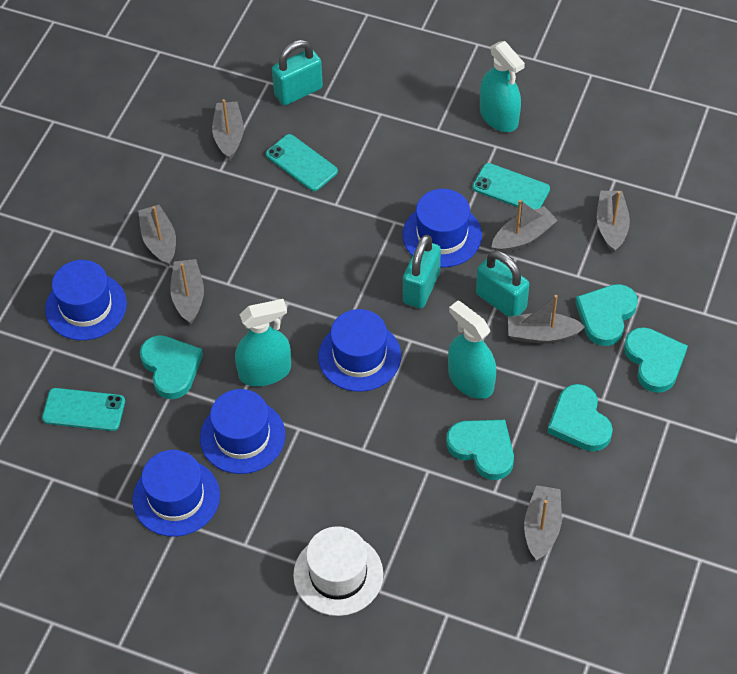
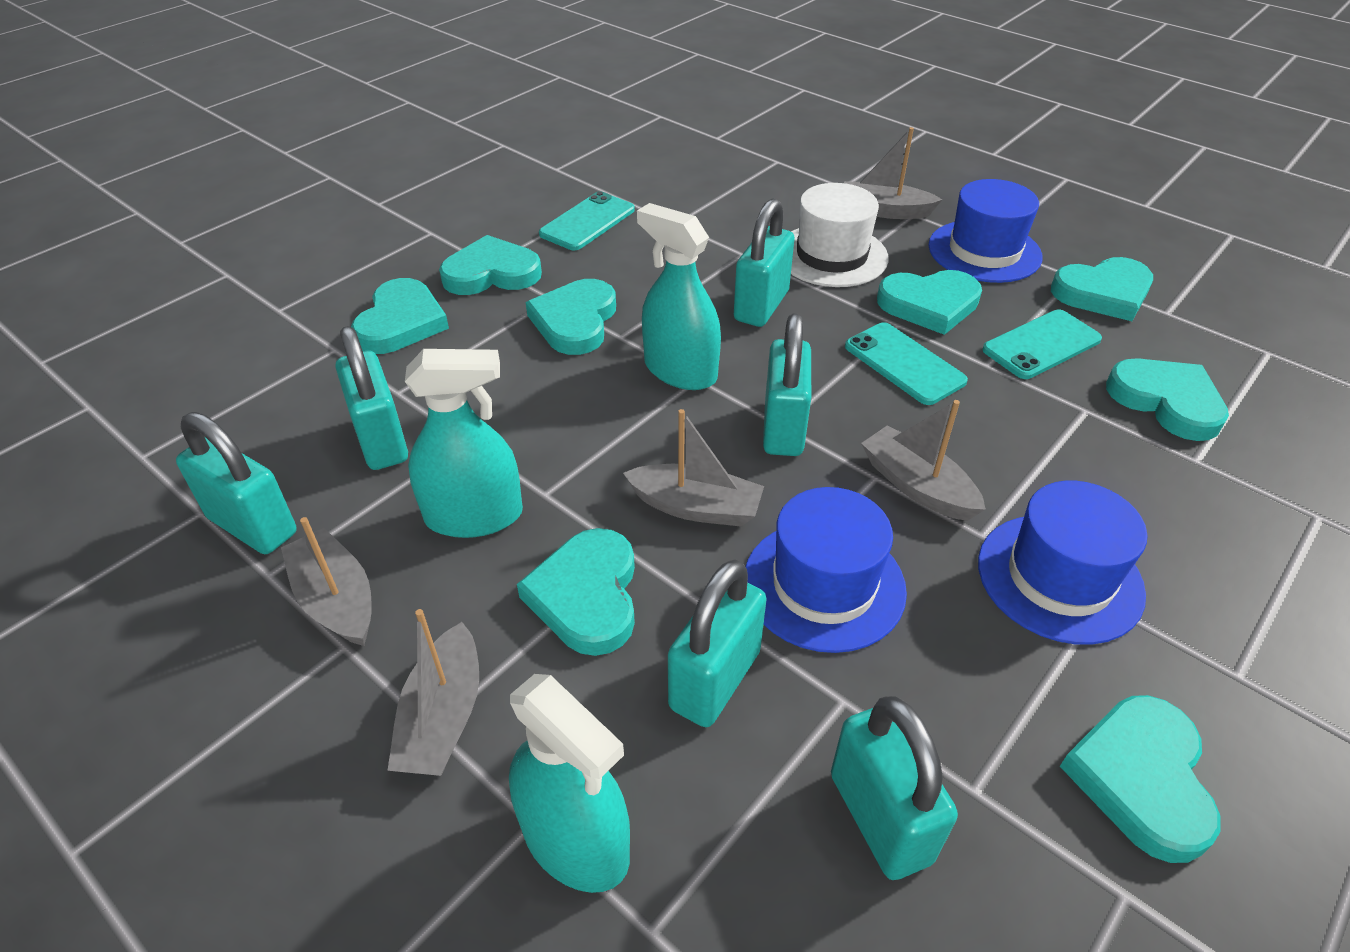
blue hat: 5 -> 3
grey boat: 7 -> 5
turquoise heart: 5 -> 8
turquoise padlock: 3 -> 6

